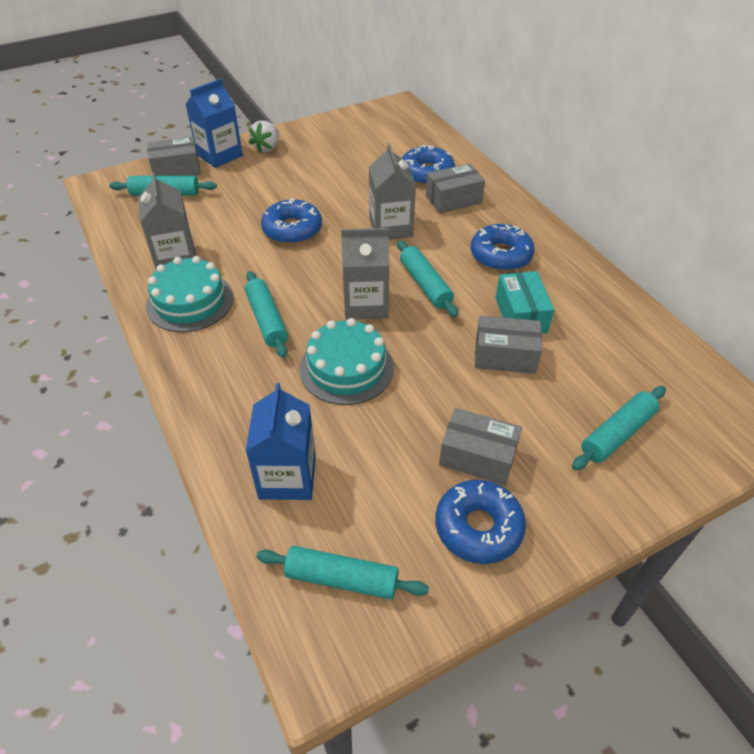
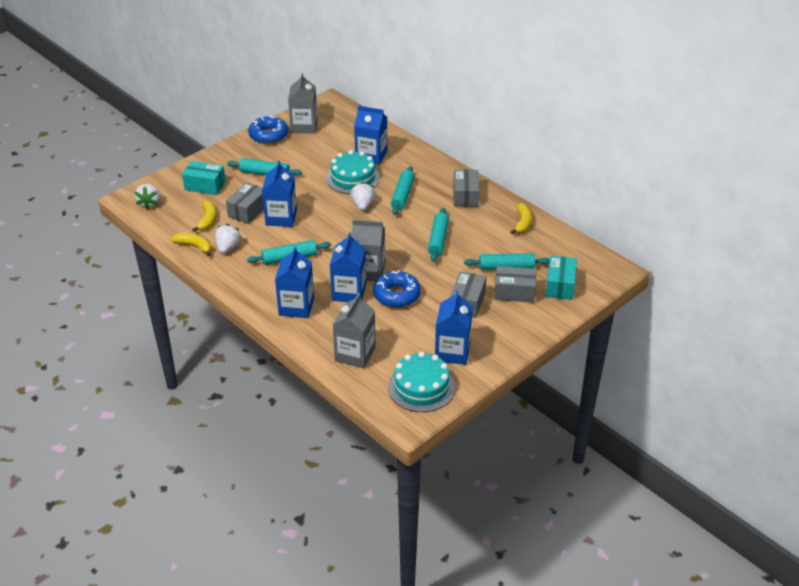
blue carton: 2 -> 5
blue donut: 4 -> 2
turquoise box: 1 -> 2
white strawberry: 1 -> 3
yellow banana: 0 -> 3

